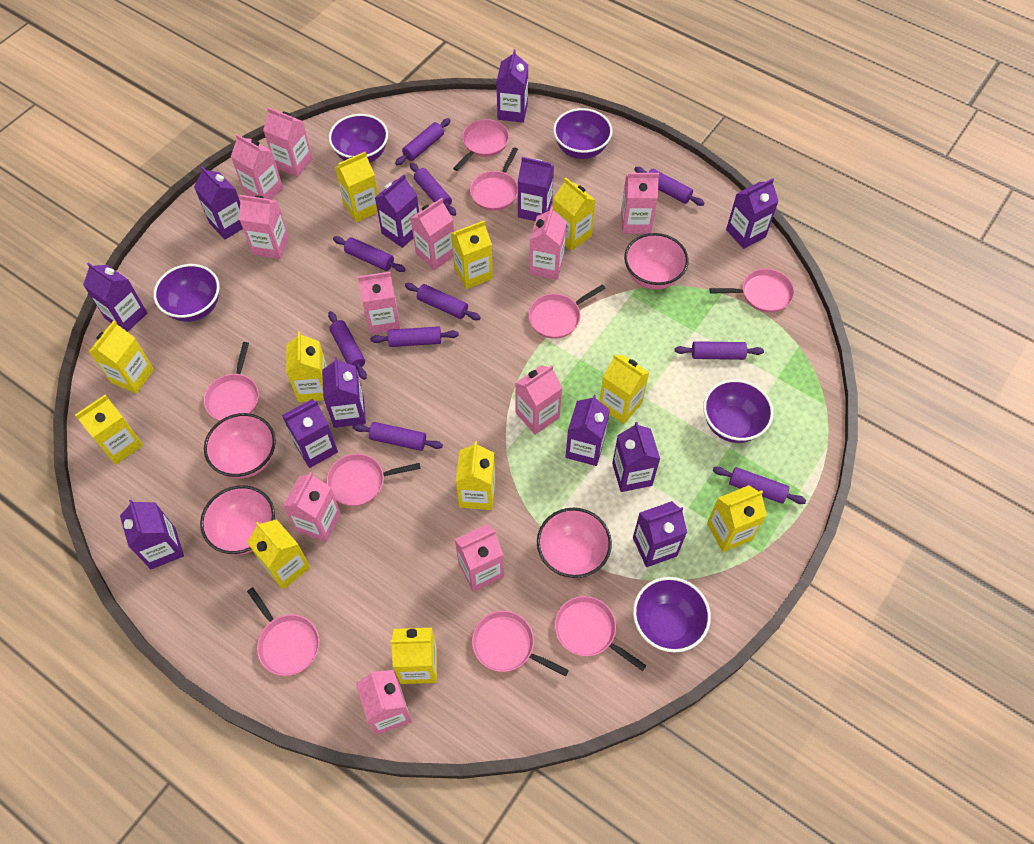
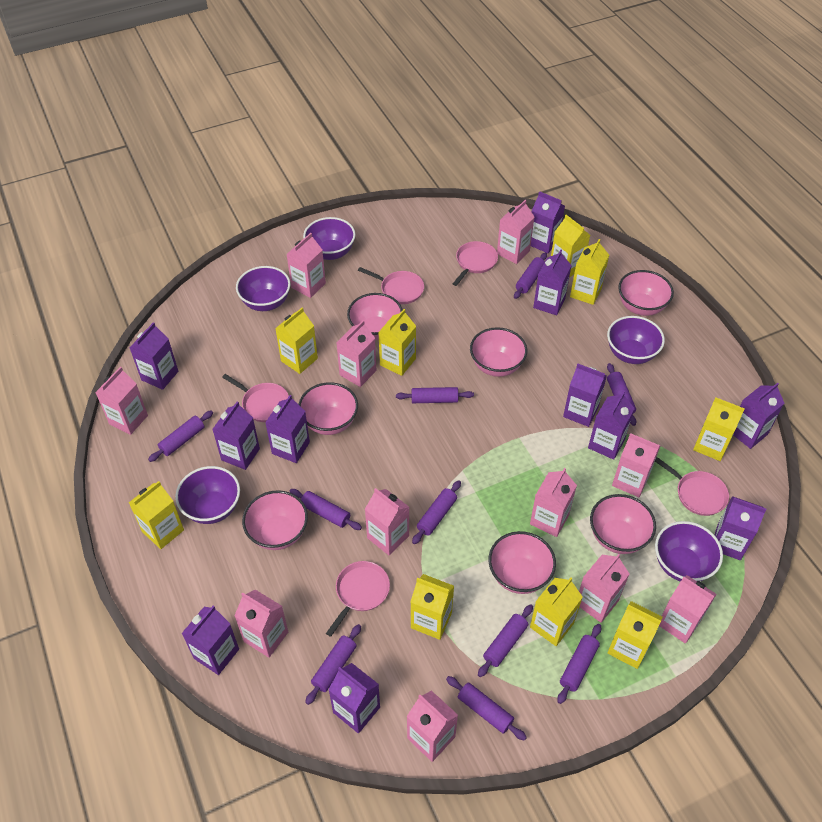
pink bowl: 4 -> 7
pink pan: 9 -> 5
purple carton: 12 -> 11
yellow carton: 11 -> 9

